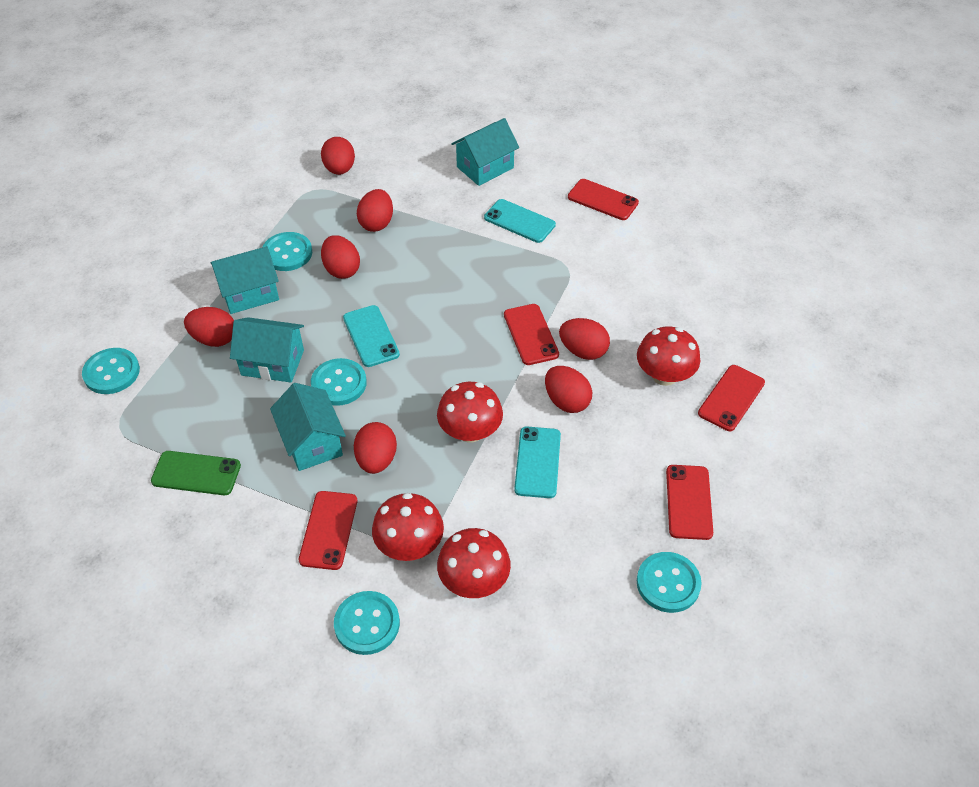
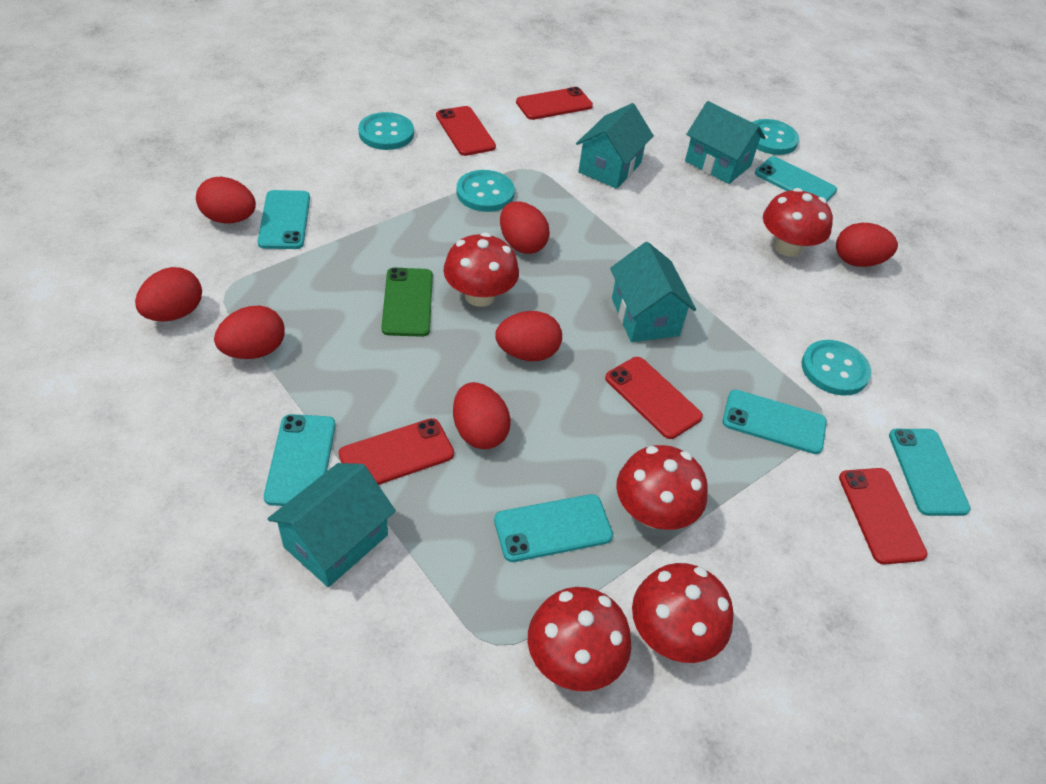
red mushroom: 4 -> 5
turquoise button: 5 -> 4
turquoise phone: 3 -> 6

